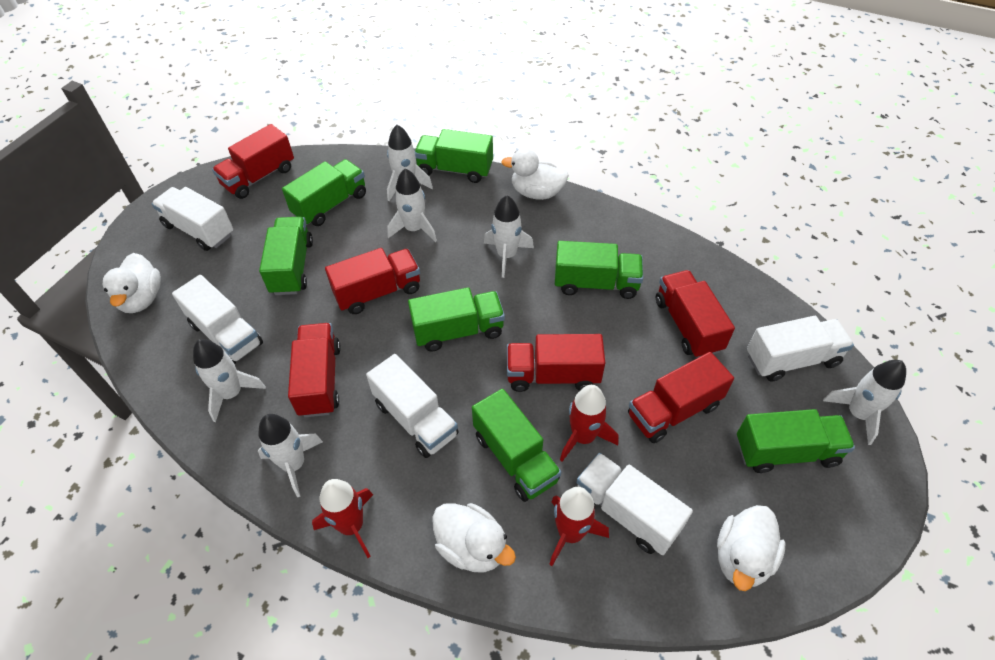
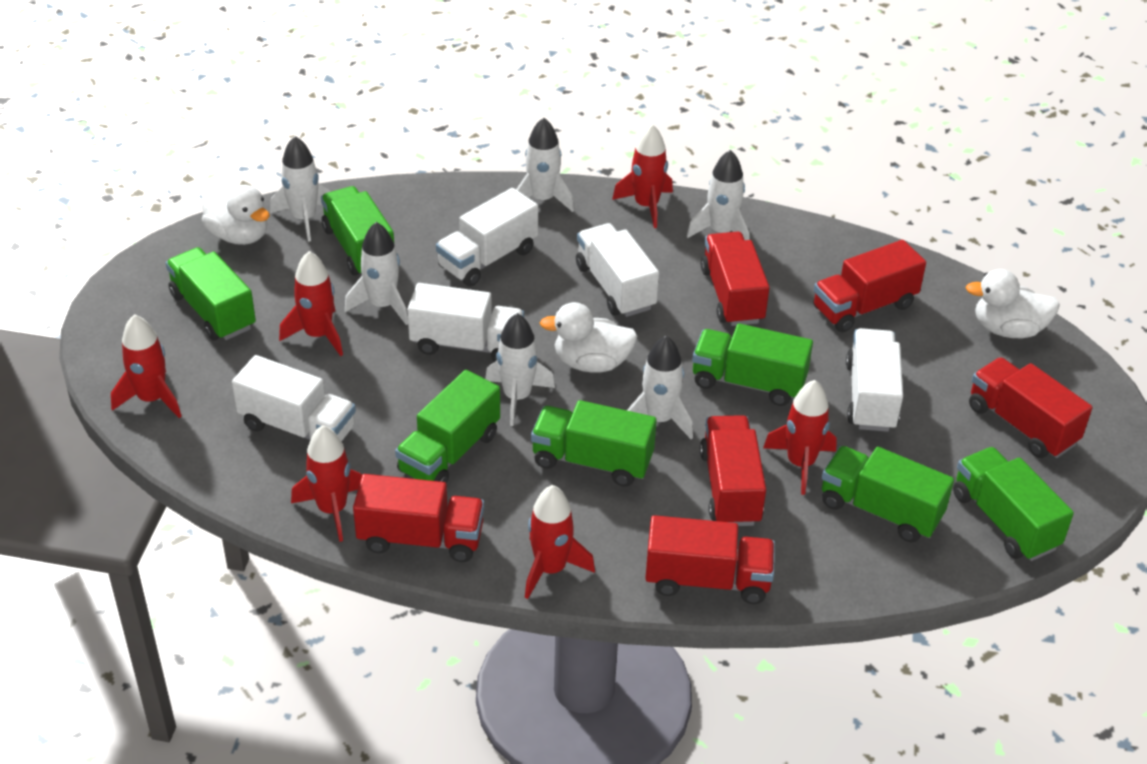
red rocket: 3 -> 6
white duck: 4 -> 3

